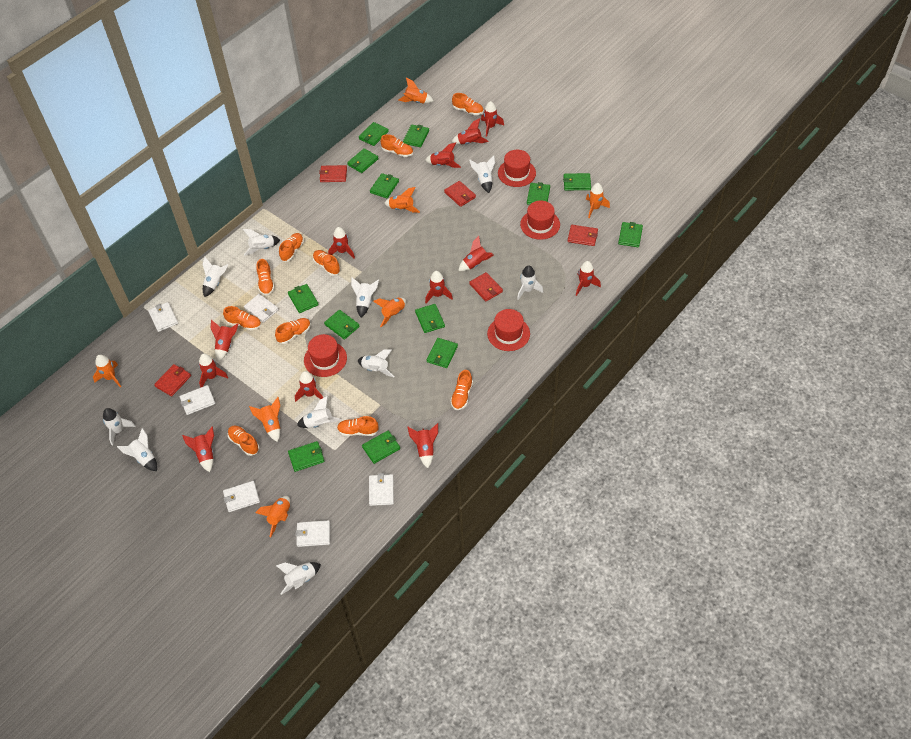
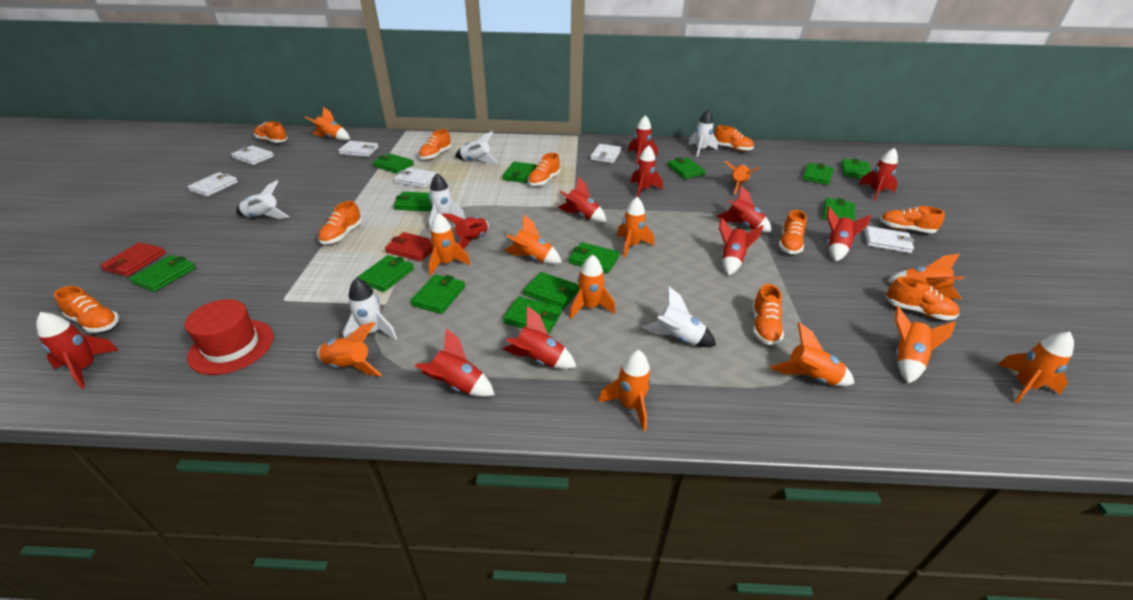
orange rocket: 7 -> 12
red hat: 4 -> 1
red rocket: 12 -> 11
red wallet: 5 -> 2
white rocket: 10 -> 6

